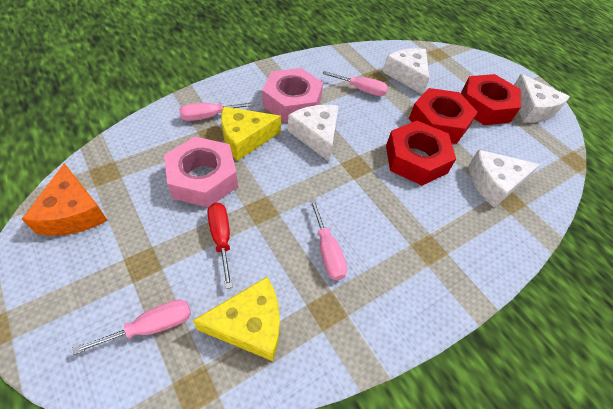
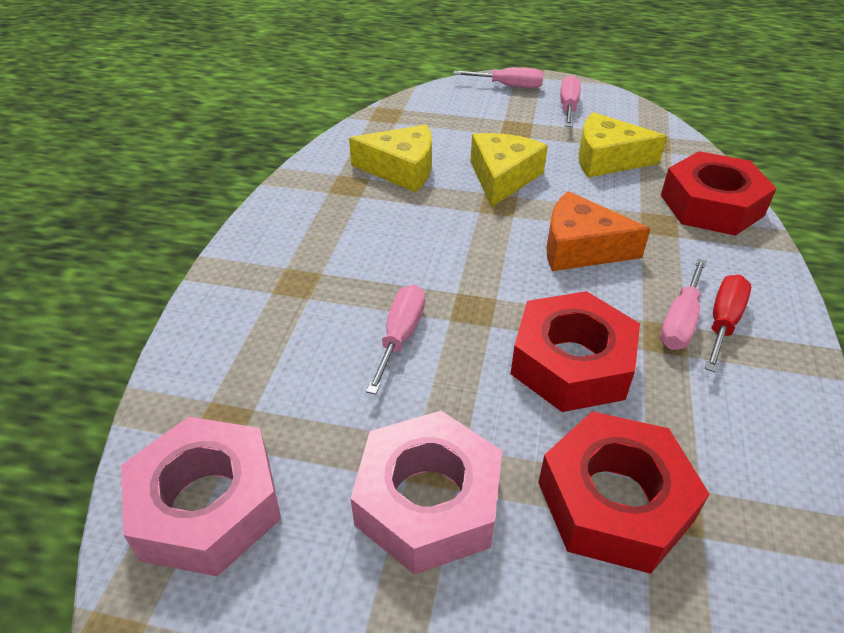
white cheese: 4 -> 0
yellow cheese: 2 -> 3

